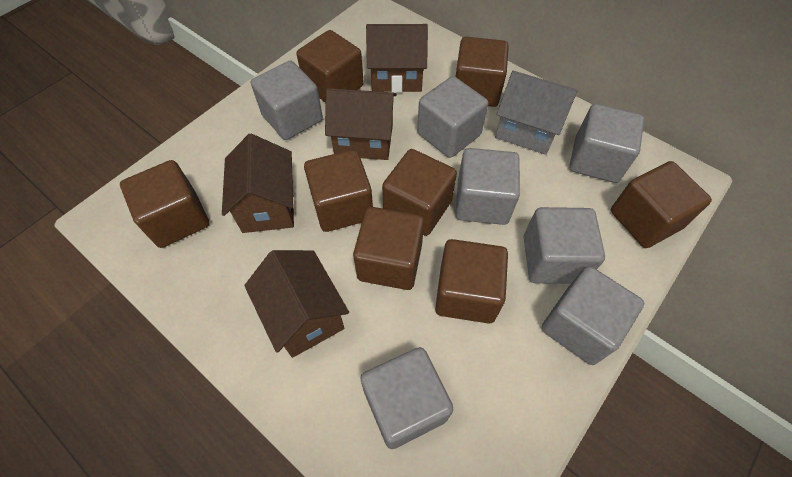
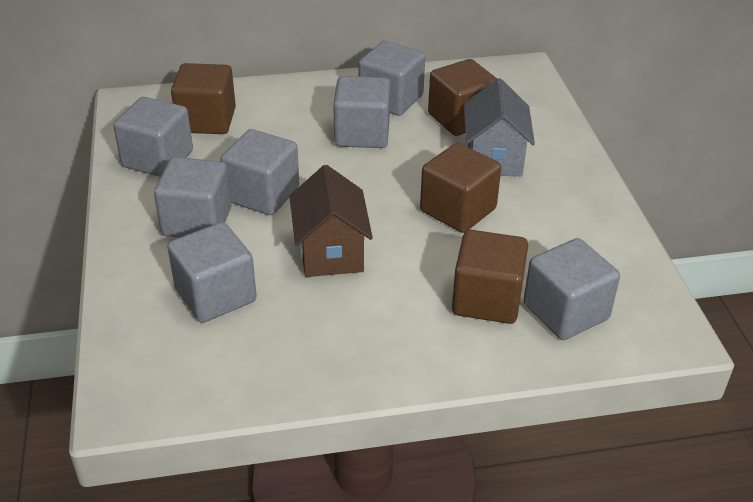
brown cube: 8 -> 4
brown house: 4 -> 1

